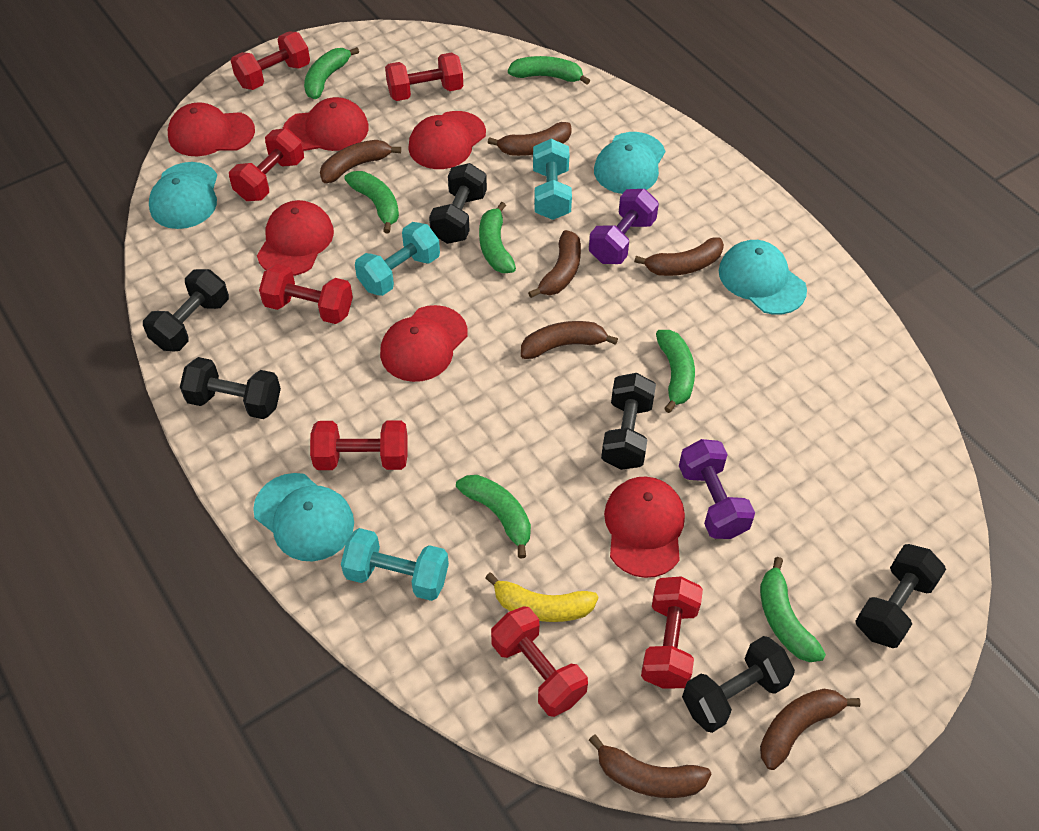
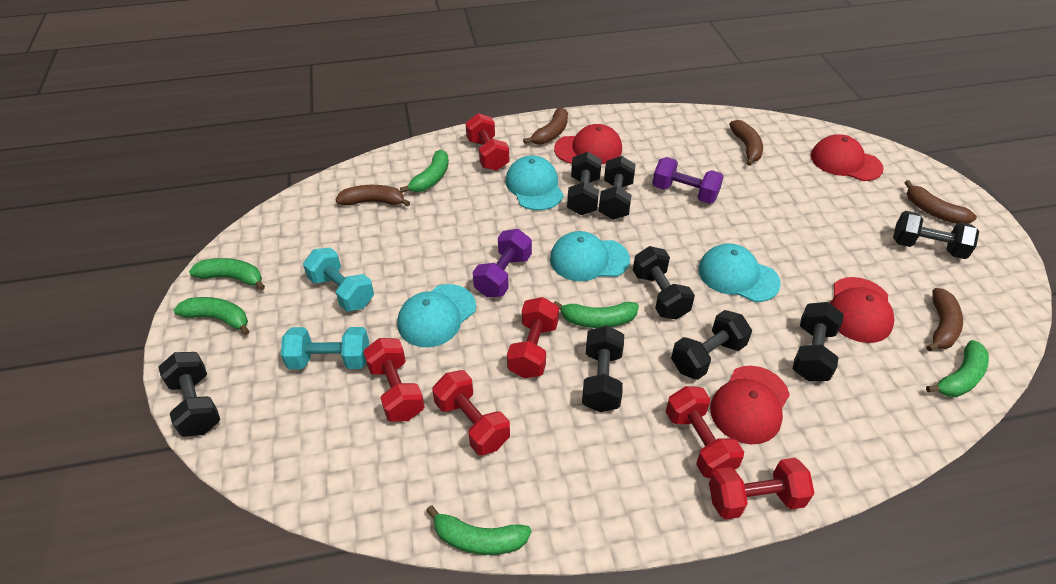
black dumbbell: 6 -> 8
brown banana: 7 -> 5
green banana: 7 -> 6
red cap: 6 -> 4
red dumbbell: 7 -> 6
turquoise dumbbell: 3 -> 2
yellow banana: 1 -> 0

